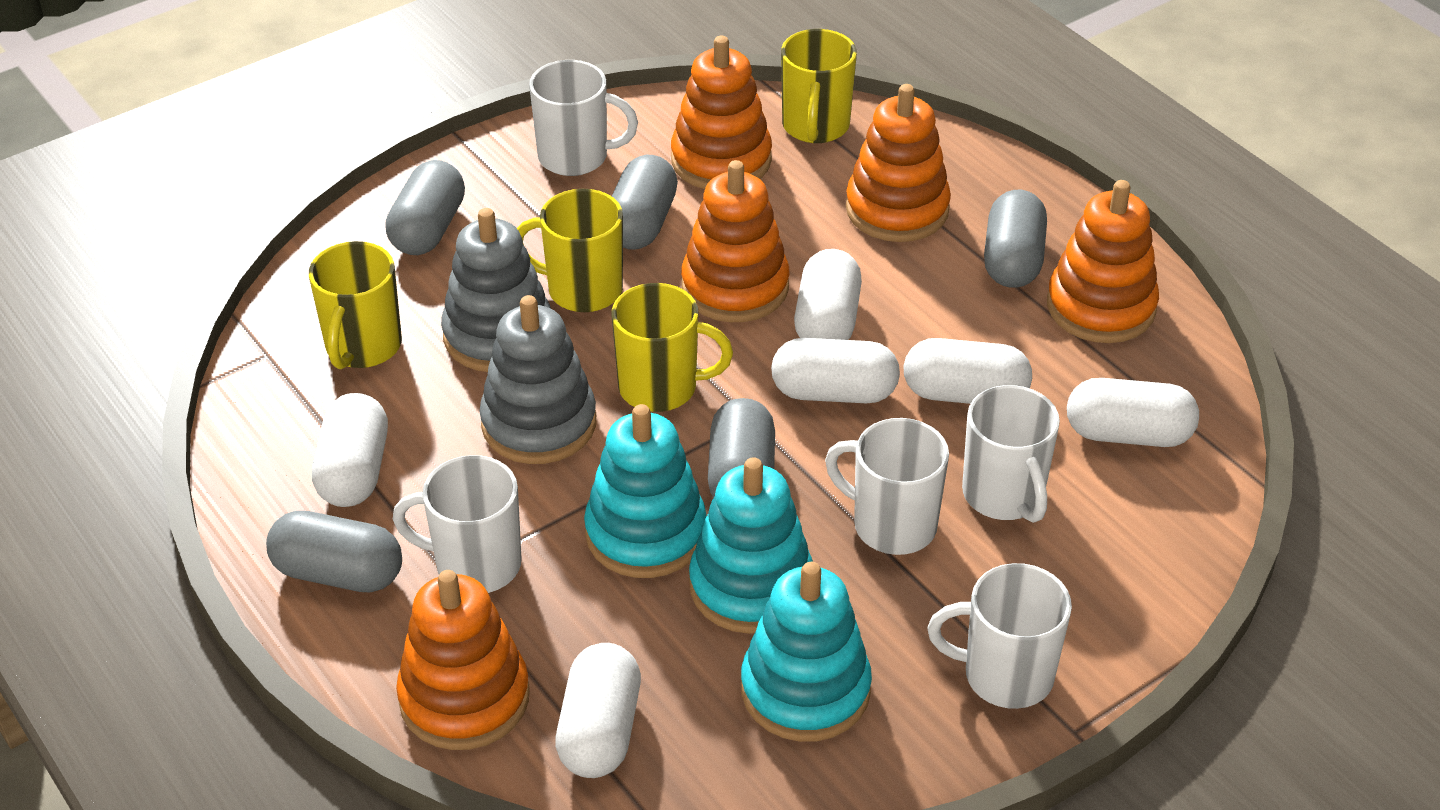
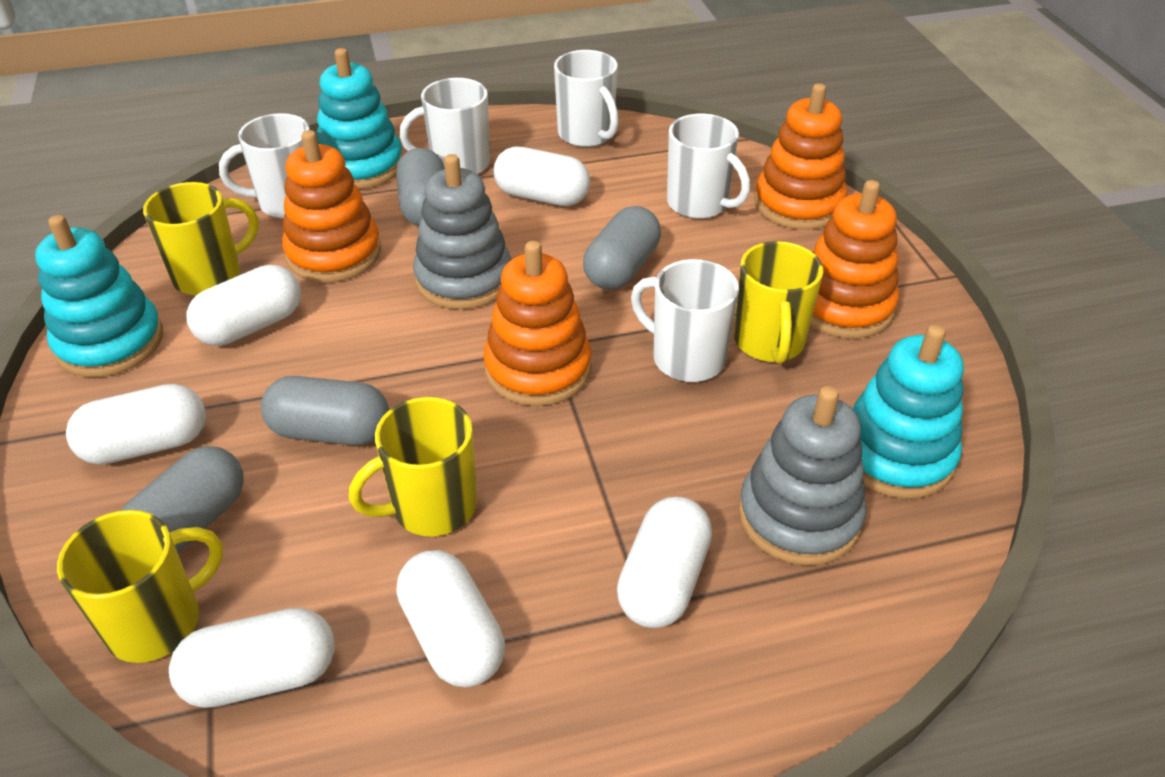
grey capsule: 5 -> 4
orange stacking toy: 5 -> 4

